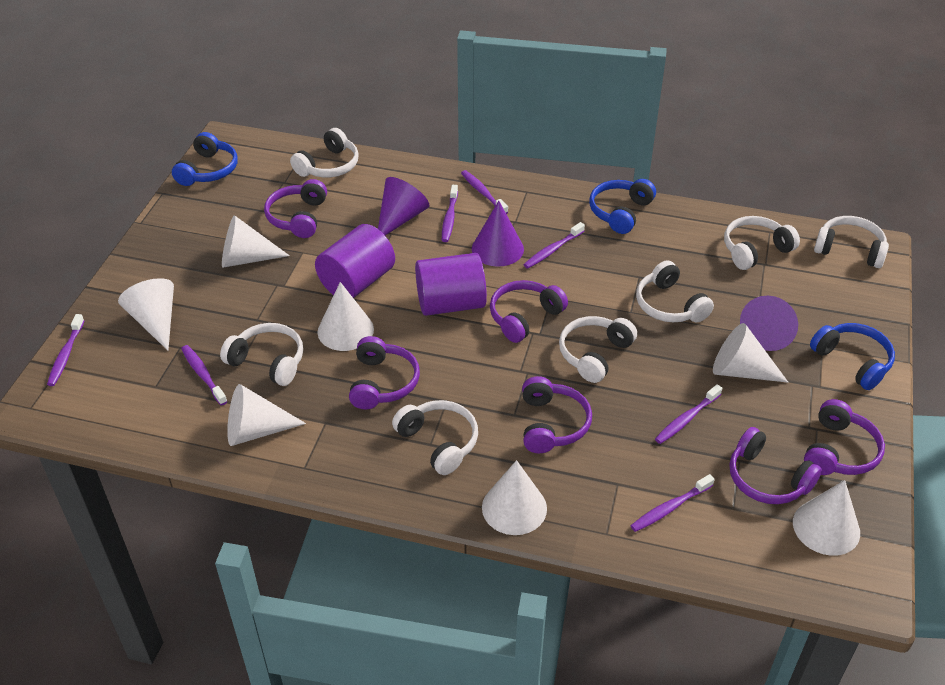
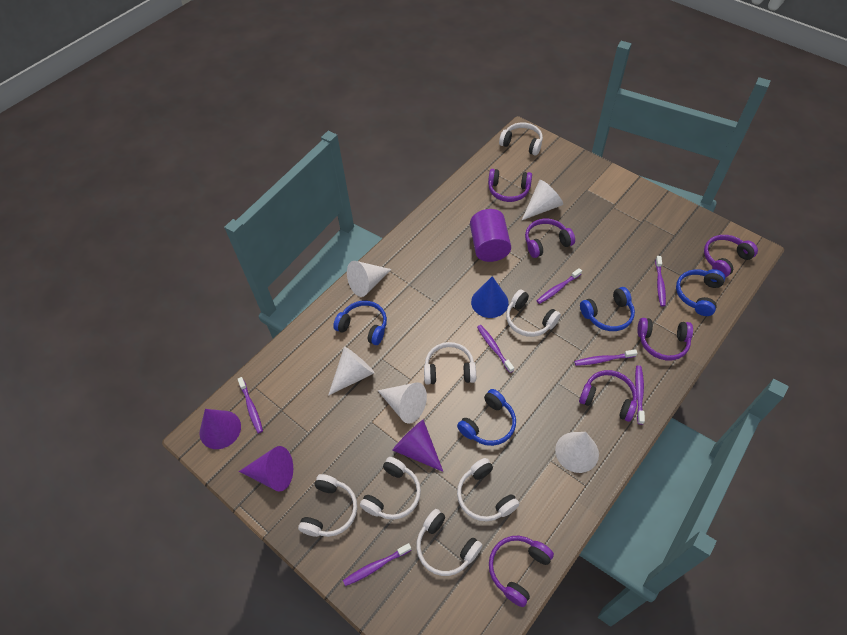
blue cone: 0 -> 1
blue headphones: 3 -> 4
purple cylinder: 2 -> 1
white cone: 7 -> 5

